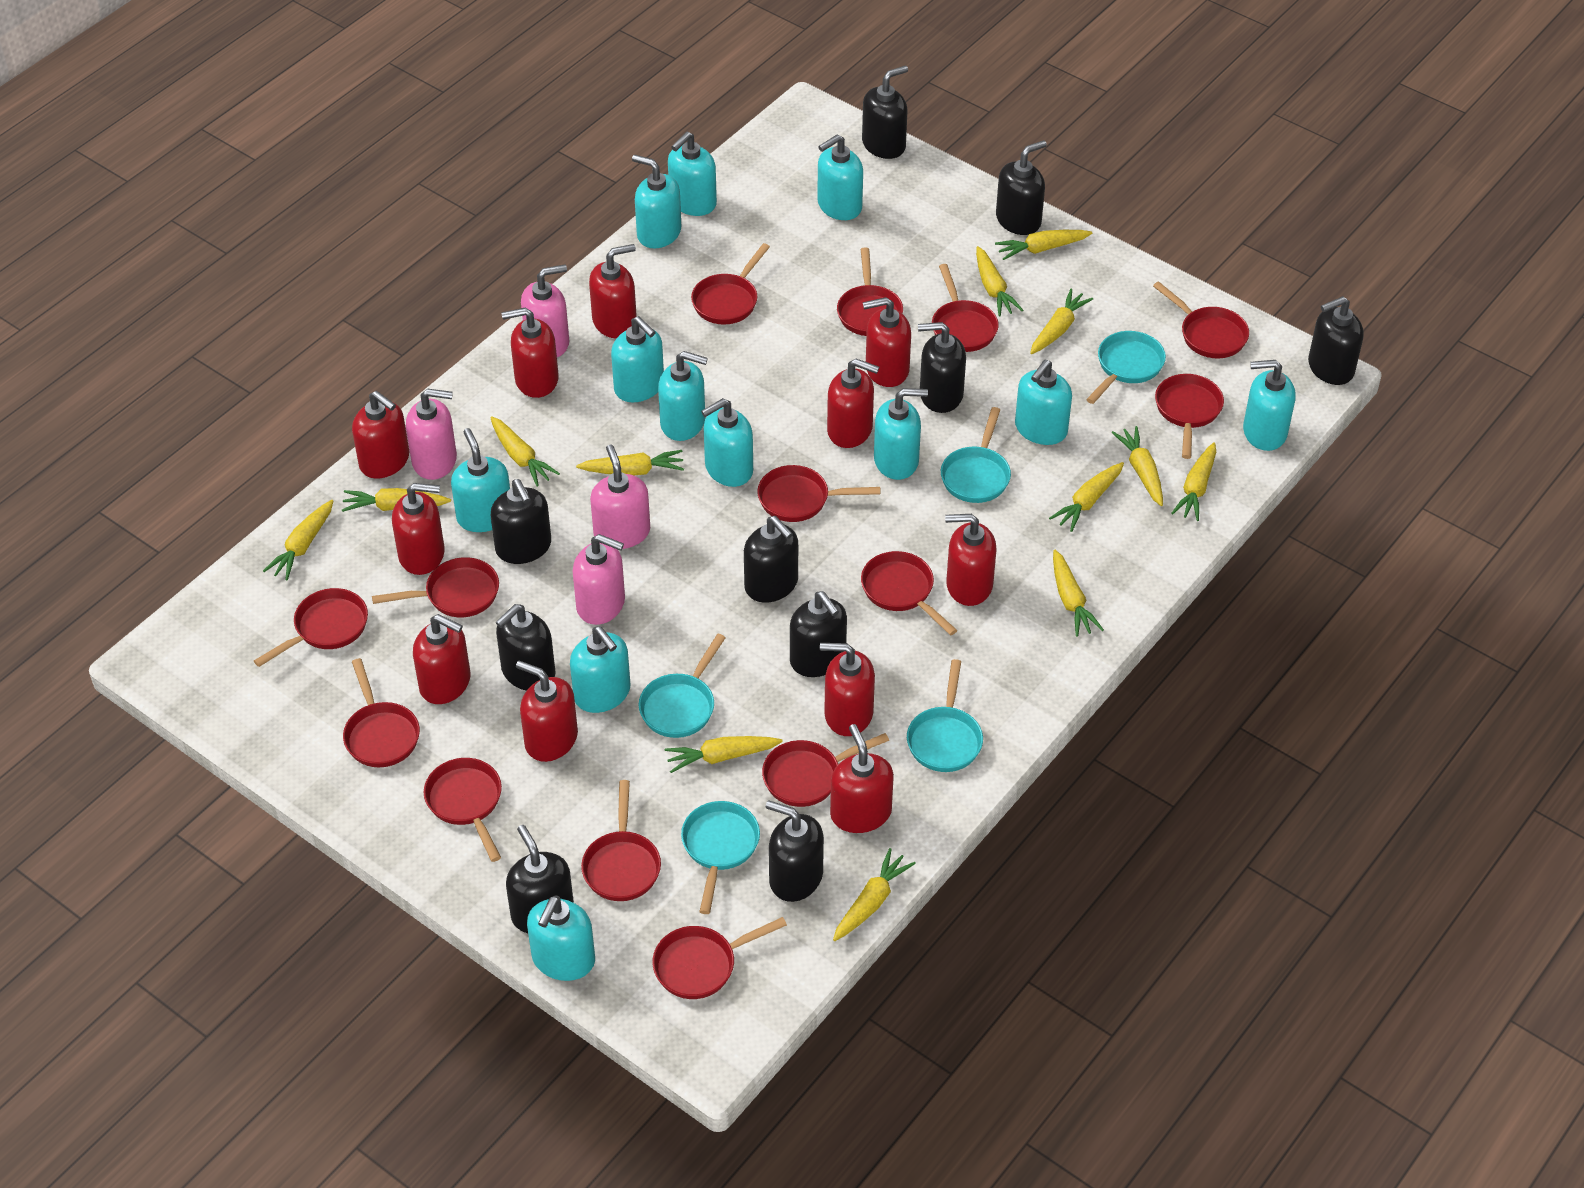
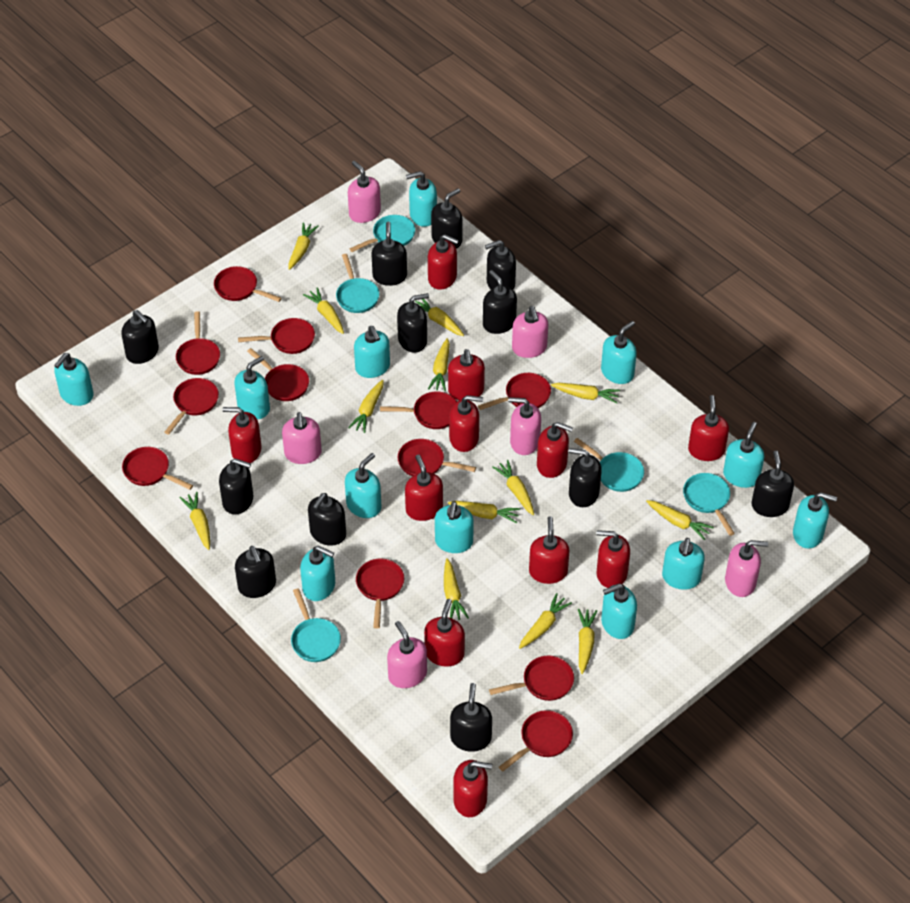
black soap dispenser: 10 -> 12
pink soap dispenser: 4 -> 6
red pan: 14 -> 12

